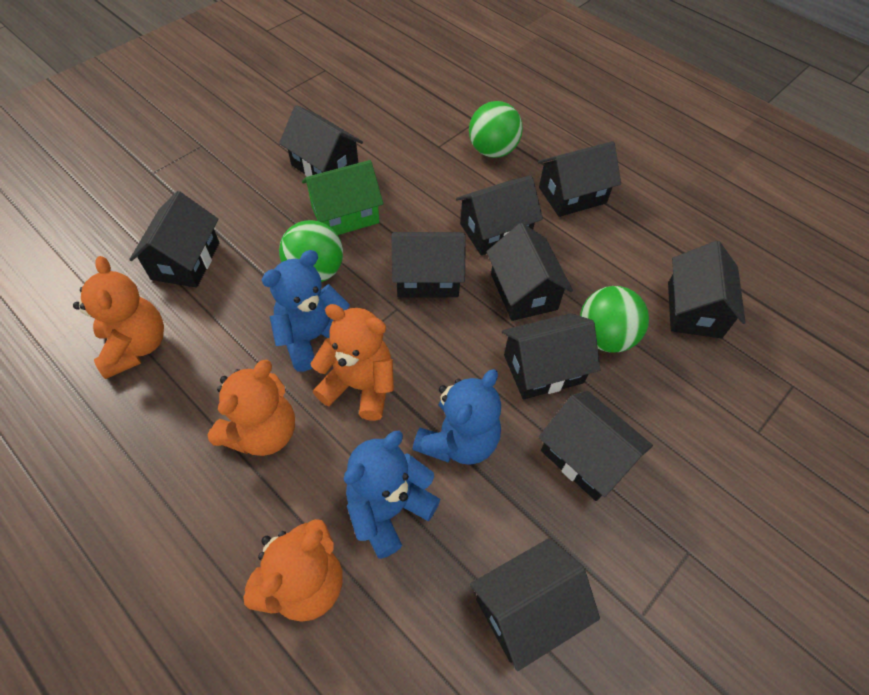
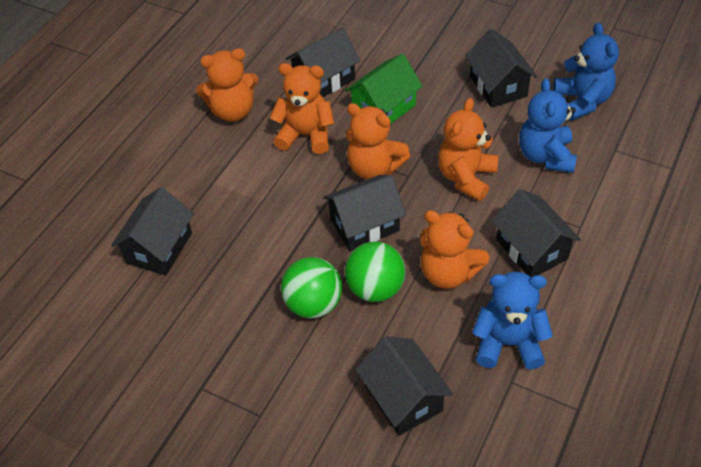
black house: 10 -> 6
green ball: 3 -> 2
orange teddy bear: 4 -> 5

